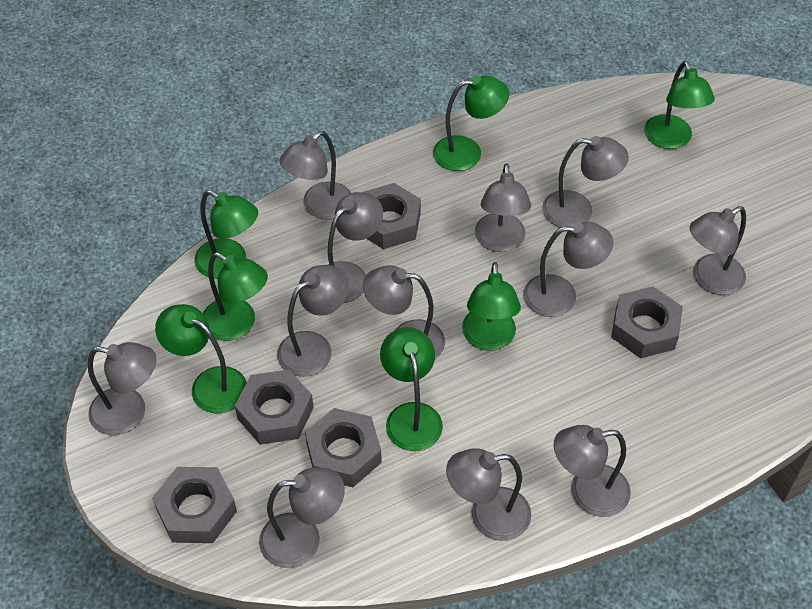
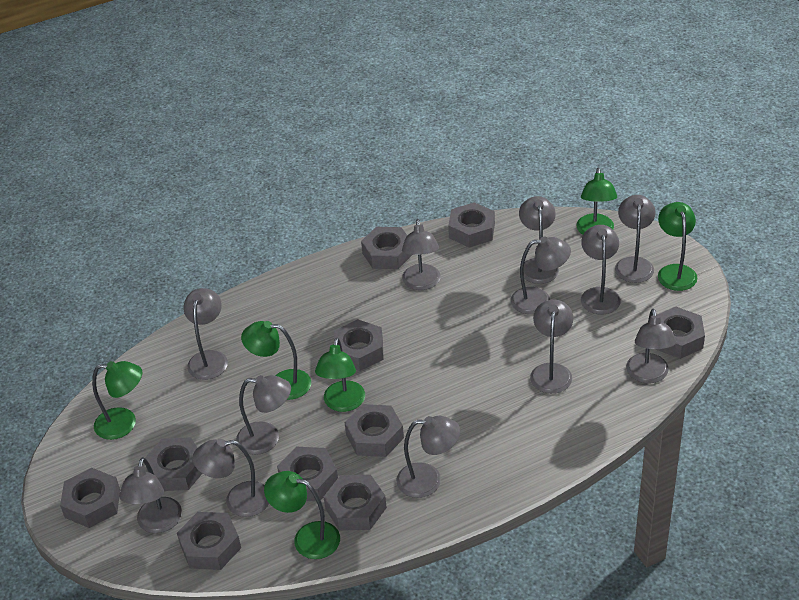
green lamp: 7 -> 6
grey nut: 5 -> 10

